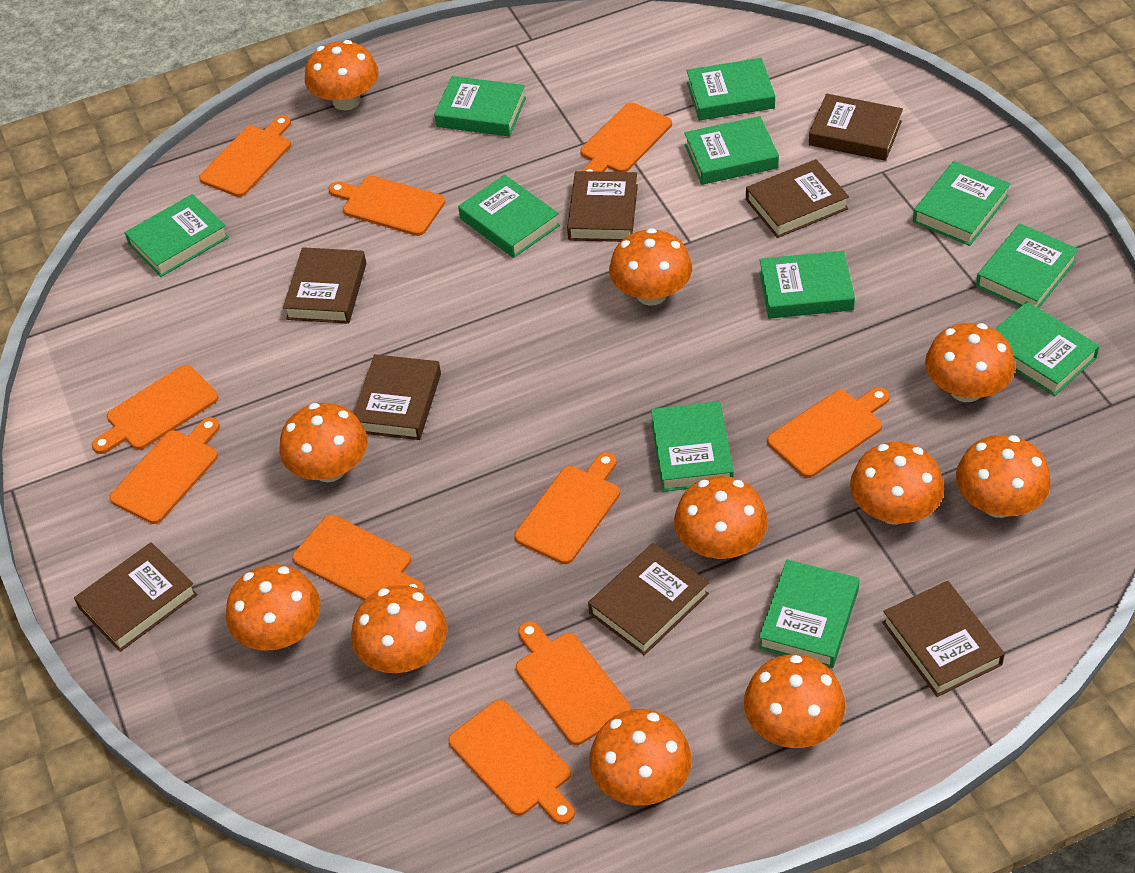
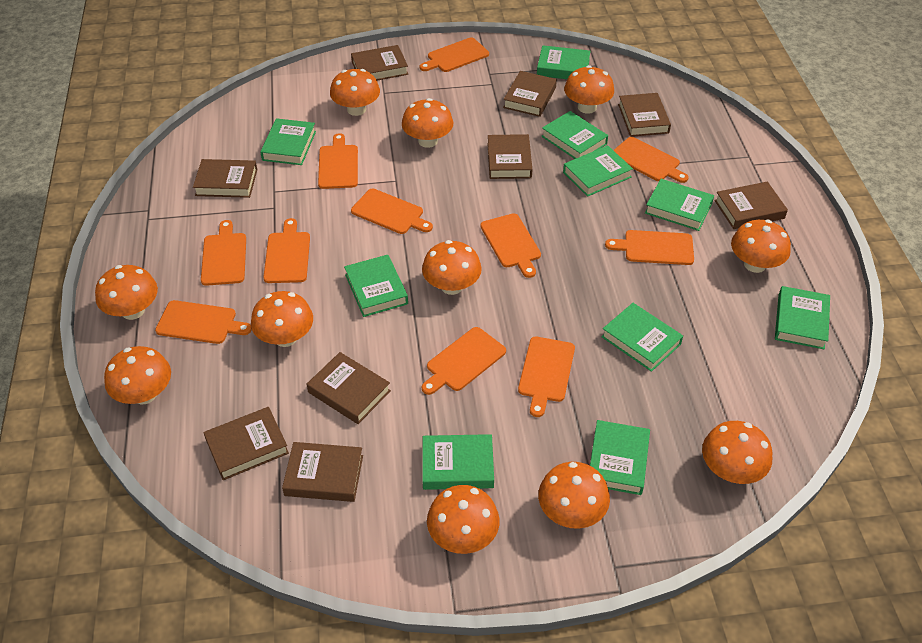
brown book: 8 -> 9
green book: 11 -> 10
orange cutting board: 10 -> 11

